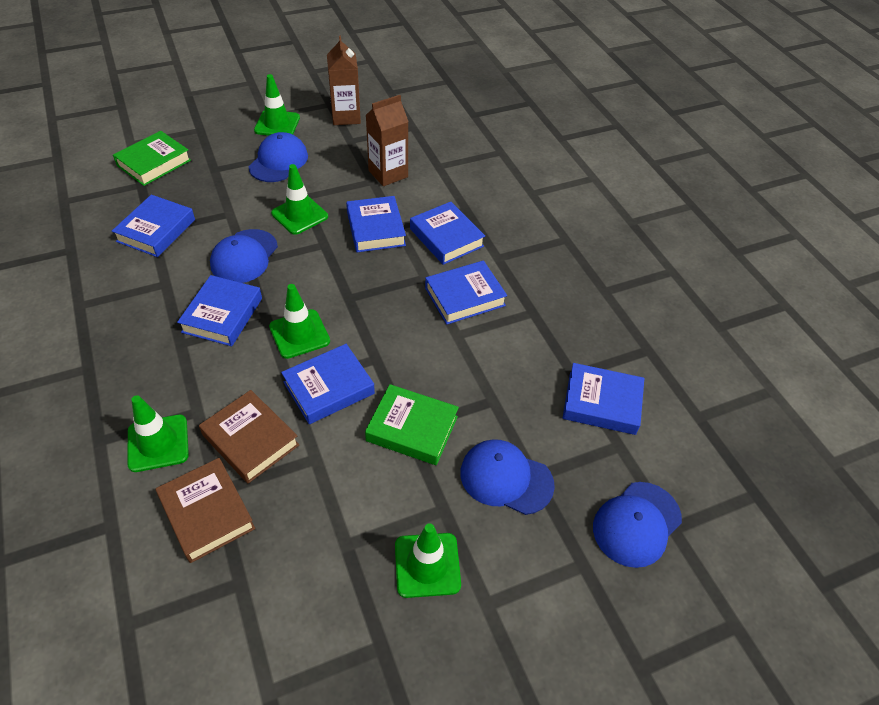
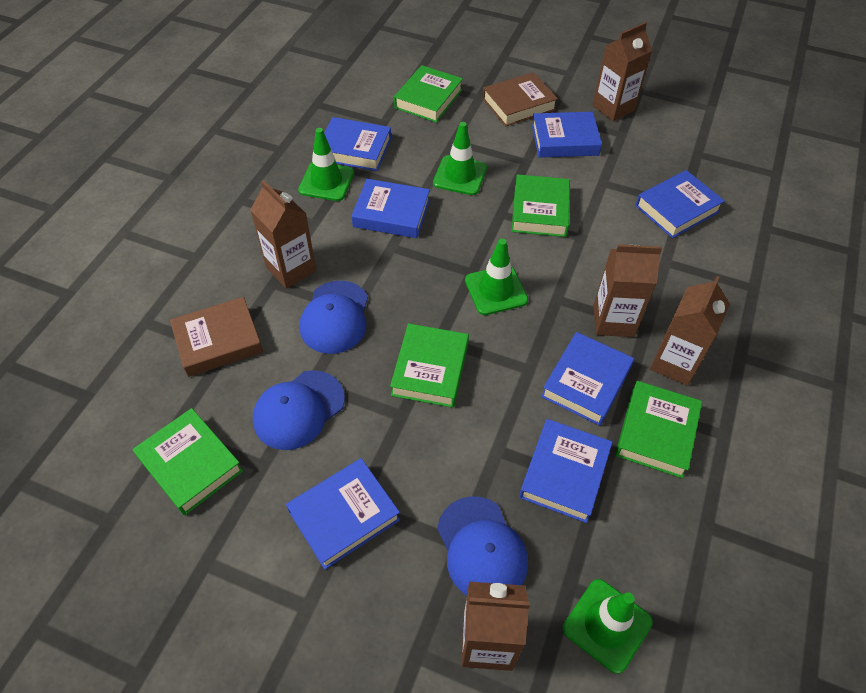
blue cap: 4 -> 3
brown carton: 2 -> 5
green book: 2 -> 5
green traffic cone: 5 -> 4

